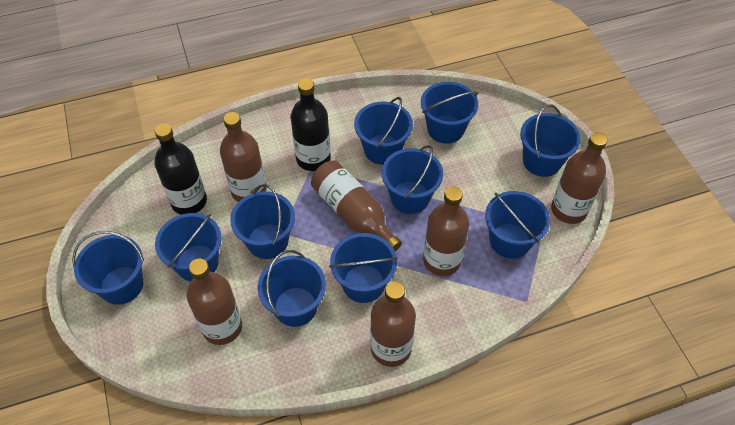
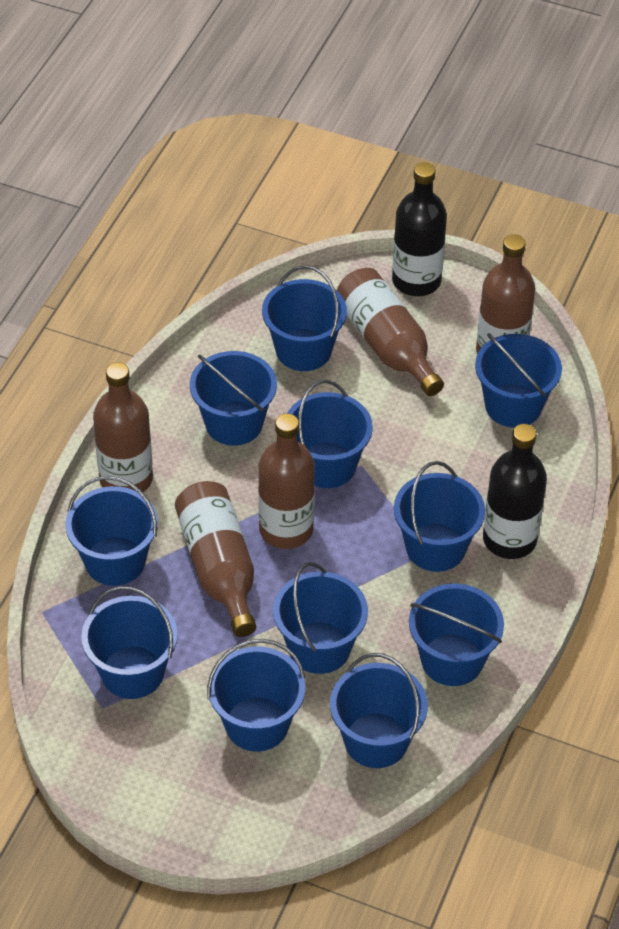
blue bucket: 10 -> 11
brown bottle: 6 -> 5

